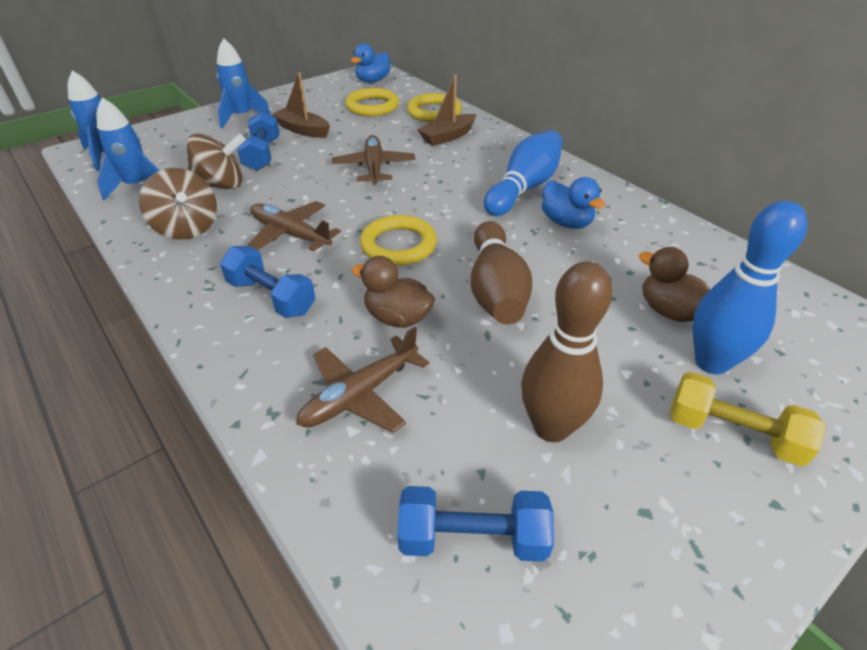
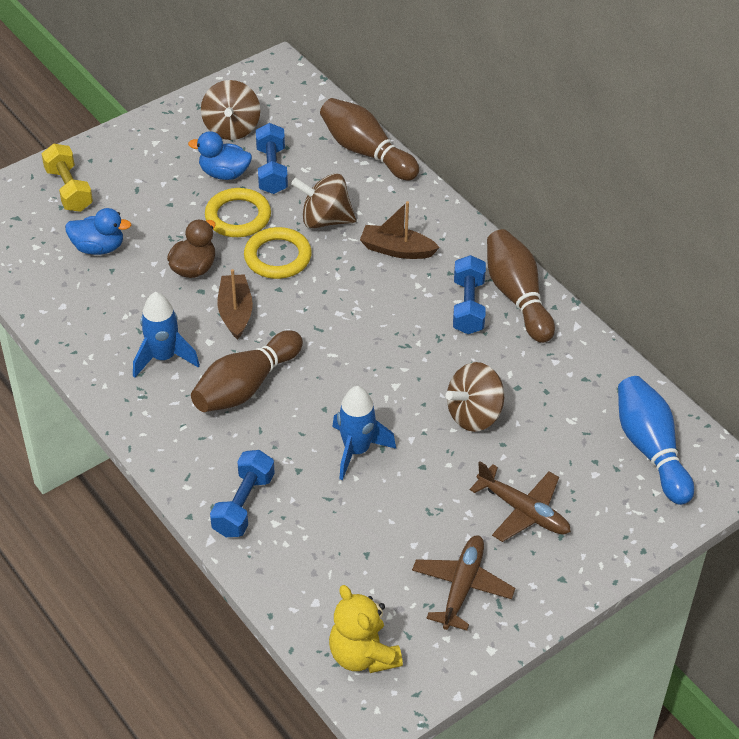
blue bowling pin: 2 -> 1
blue rocket: 3 -> 2
brown bowling pin: 2 -> 3
brown duck: 2 -> 1
brown plane: 3 -> 2
brown spinning top: 2 -> 3
yellow ring: 3 -> 2
yellow teddy bear: 0 -> 1

